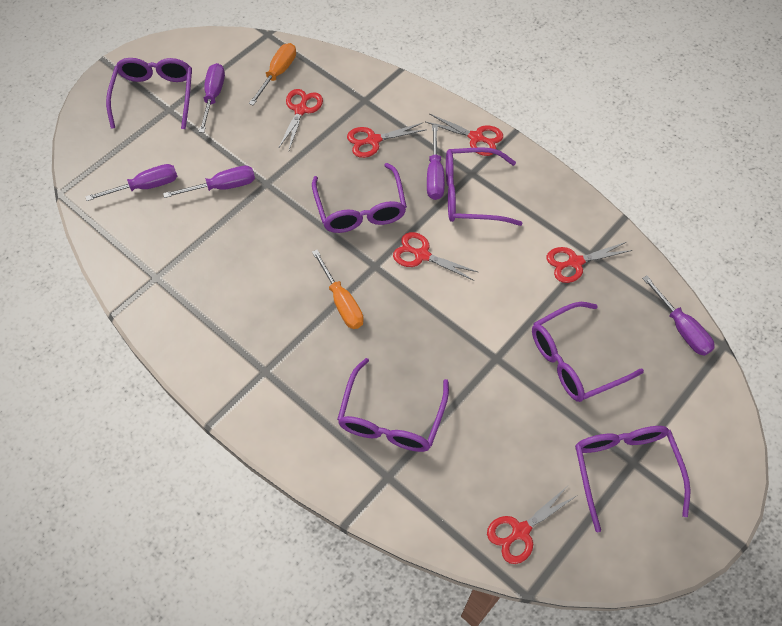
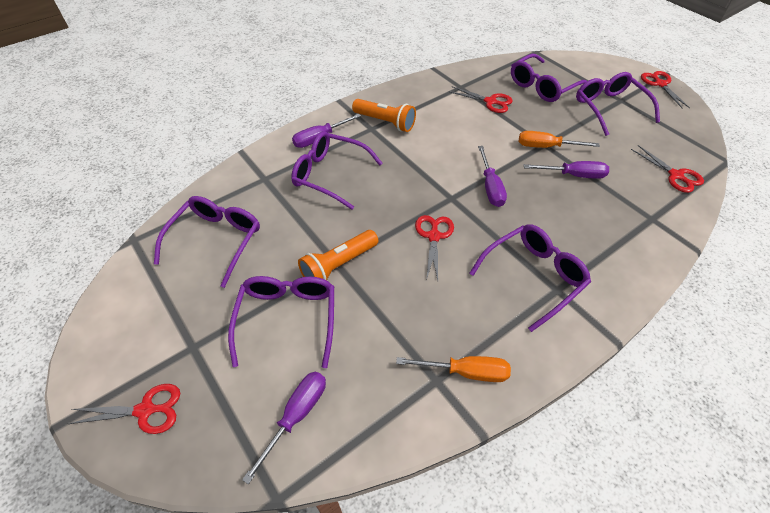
orange flashlight: 0 -> 2
purple screwdriver: 5 -> 4
red scissors: 6 -> 5

